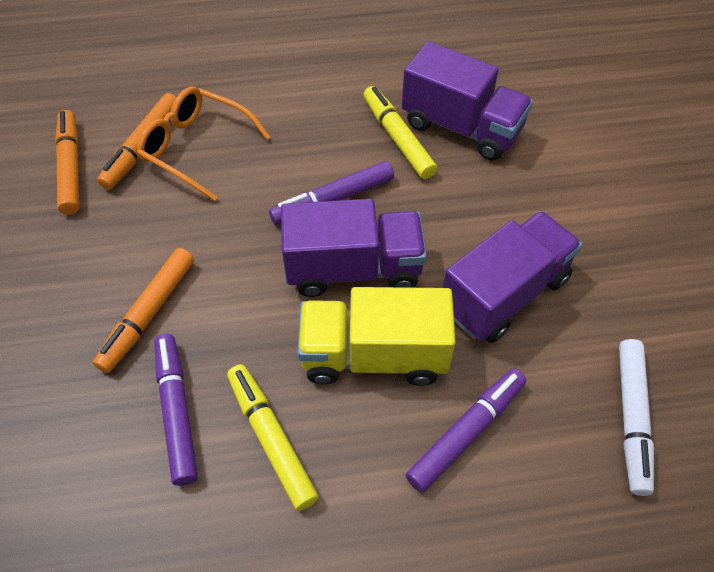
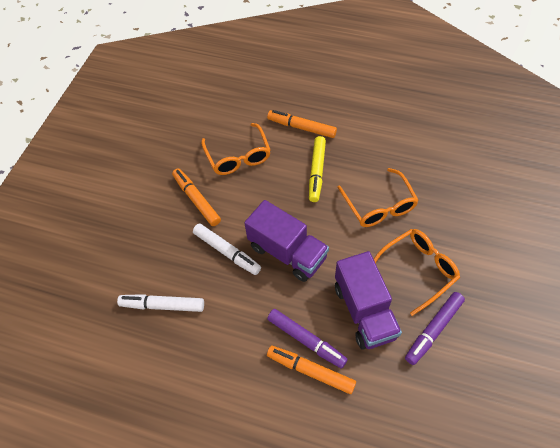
orange glasses: 1 -> 3
purple marker: 3 -> 2
purple truck: 3 -> 2
white marker: 1 -> 2
yellow marker: 2 -> 1
yellow truck: 1 -> 0

